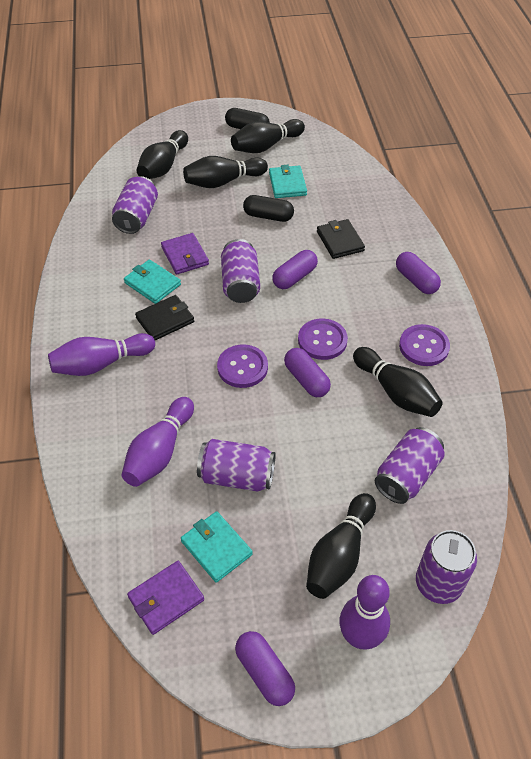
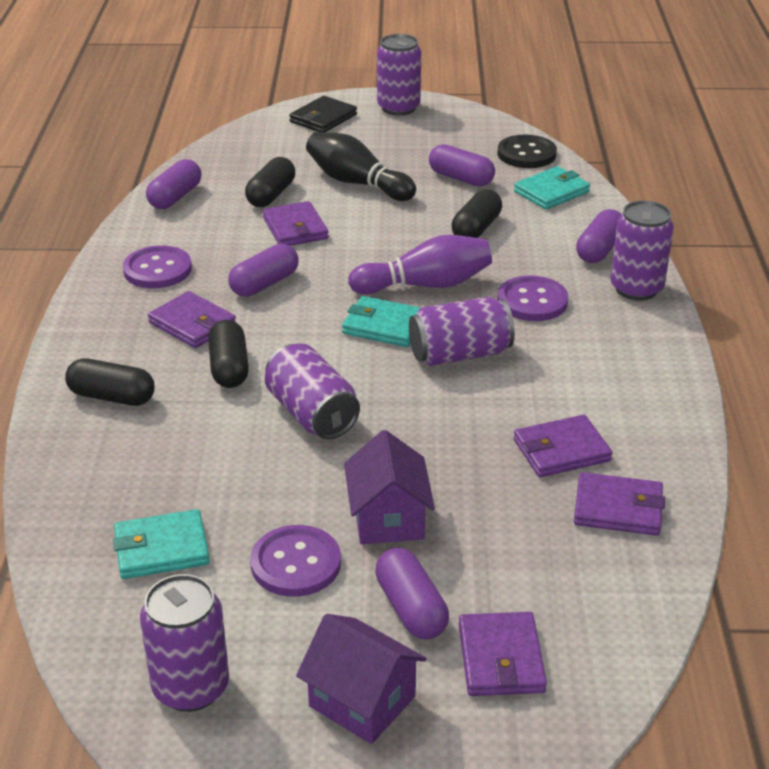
black bowling pin: 5 -> 1
black button: 0 -> 1
black capsule: 2 -> 4
black wallet: 2 -> 1
purple bowling pin: 3 -> 1
purple capsule: 4 -> 5
purple house: 0 -> 2
purple wallet: 2 -> 5

